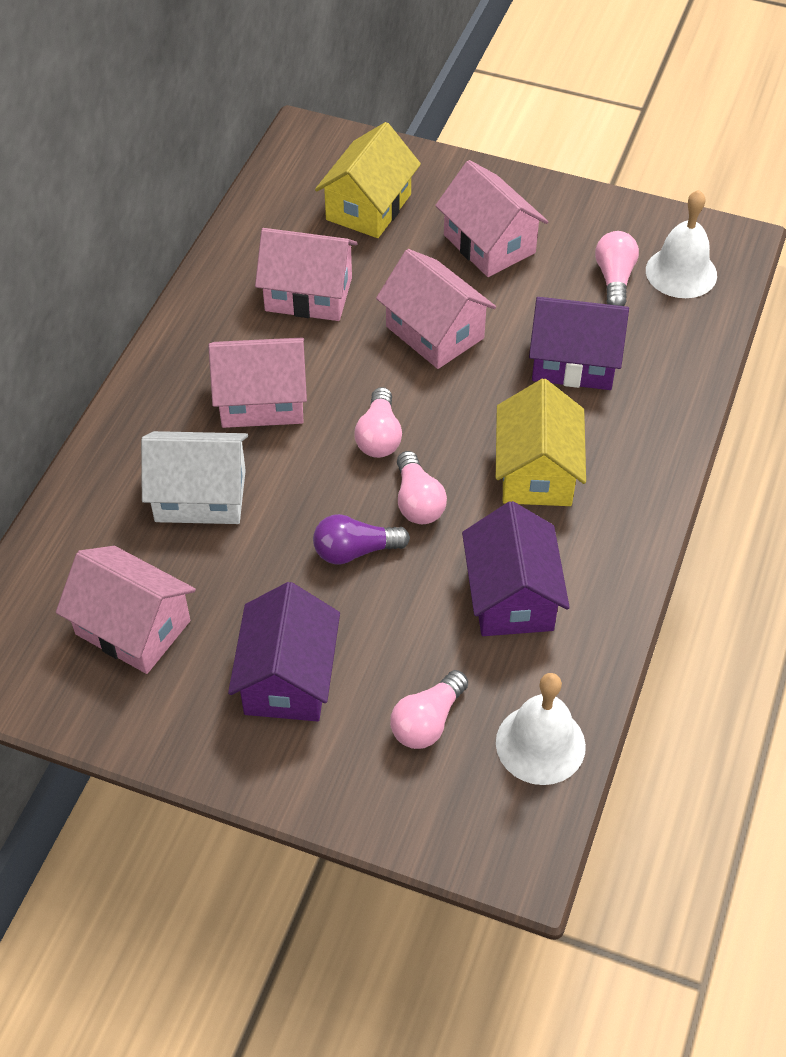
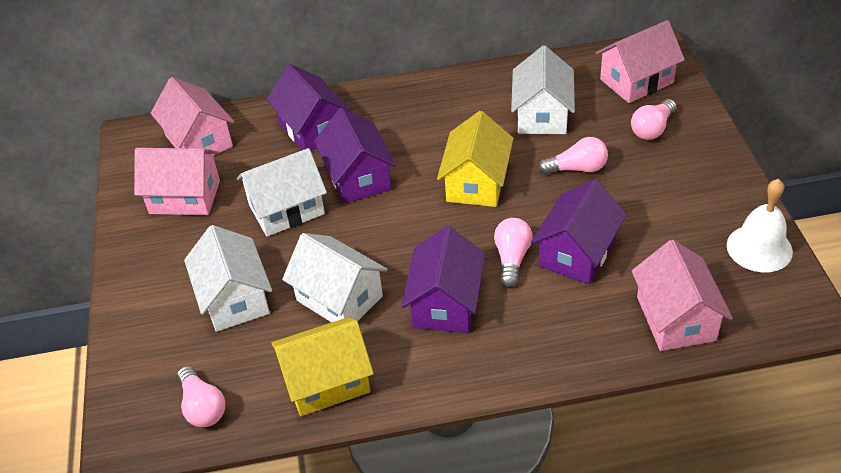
pink house: 5 -> 4
purple house: 3 -> 4
purple light bulb: 1 -> 0
white bell: 2 -> 1
white house: 1 -> 4

